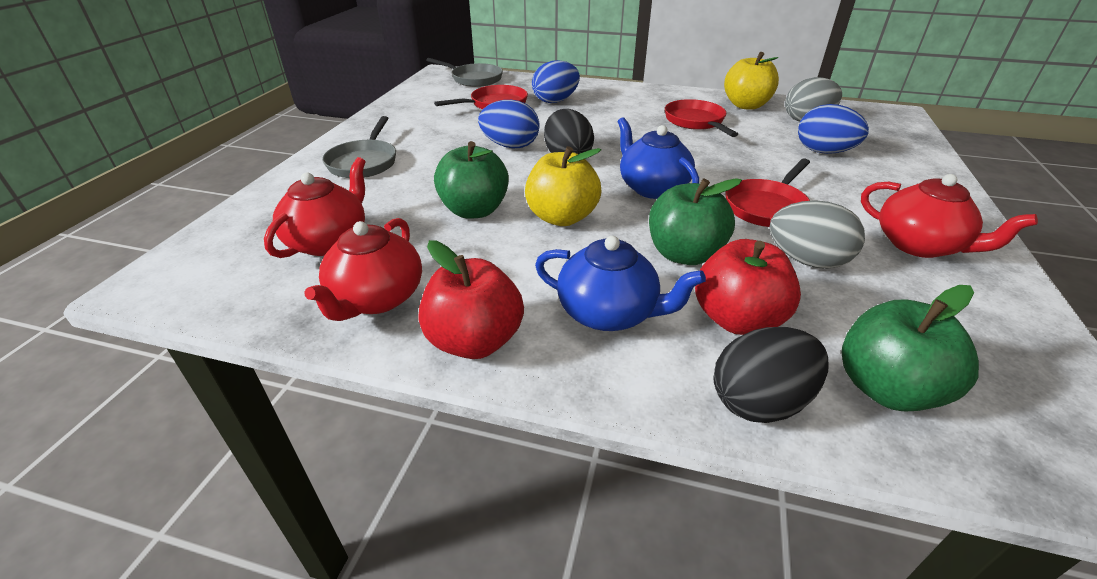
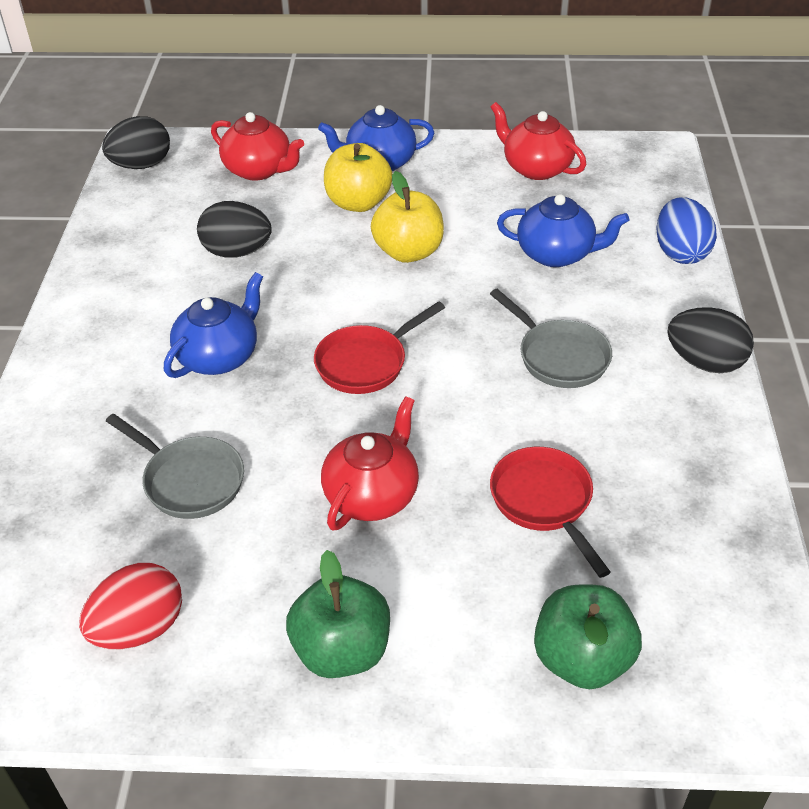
black egg: 2 -> 3
blue egg: 3 -> 1
blue teapot: 2 -> 3
green apple: 3 -> 2
grey egg: 2 -> 0
red apple: 2 -> 0
red egg: 0 -> 1
red pan: 3 -> 2

